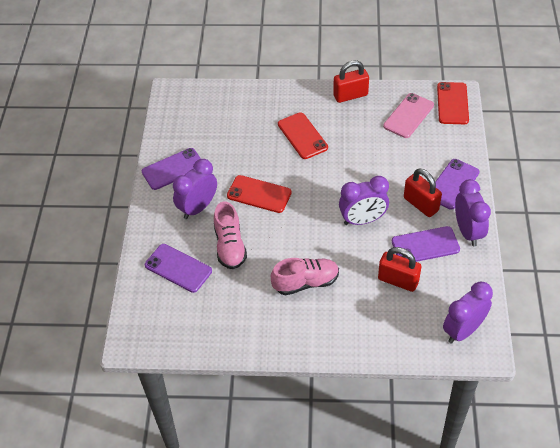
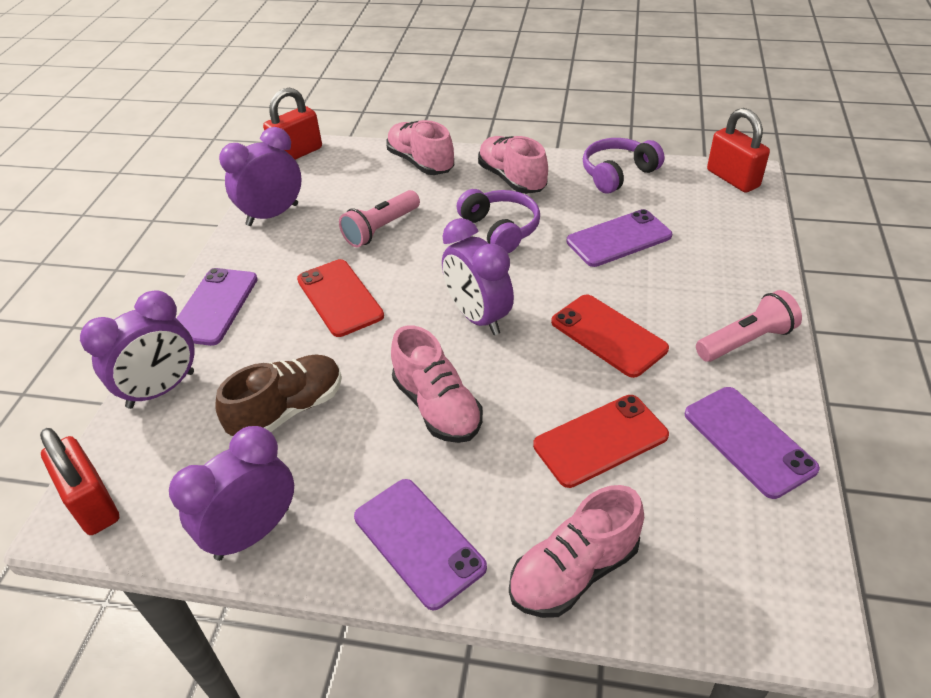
brown shoe: 0 -> 1
pink flashlight: 0 -> 2
pink phone: 1 -> 0
pink shoe: 2 -> 4
purple headphones: 0 -> 2

